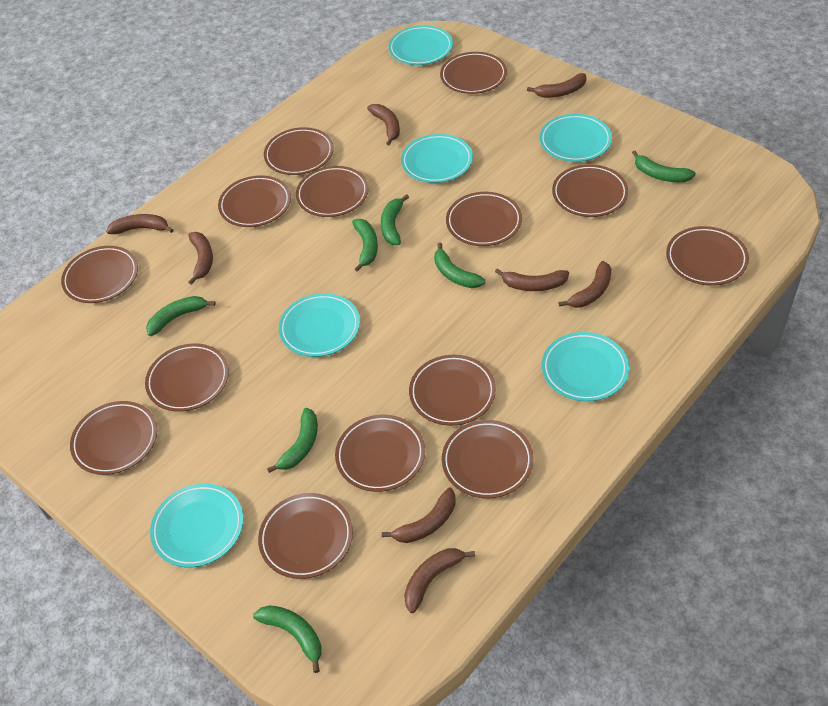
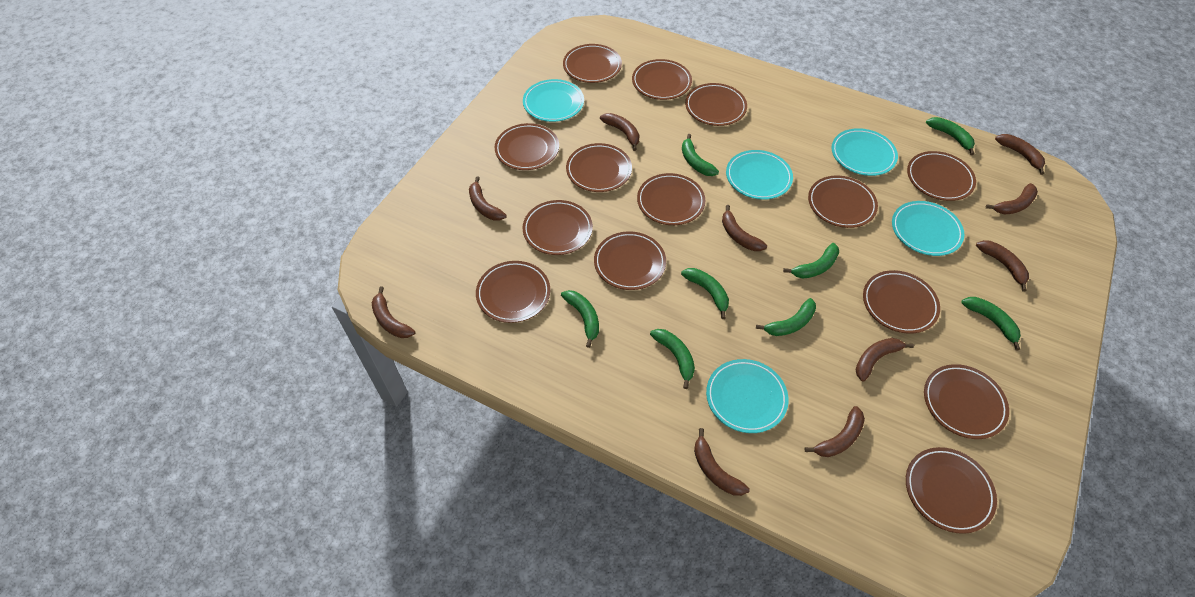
brown banana: 8 -> 10
green banana: 7 -> 8
turquoise plate: 6 -> 5

